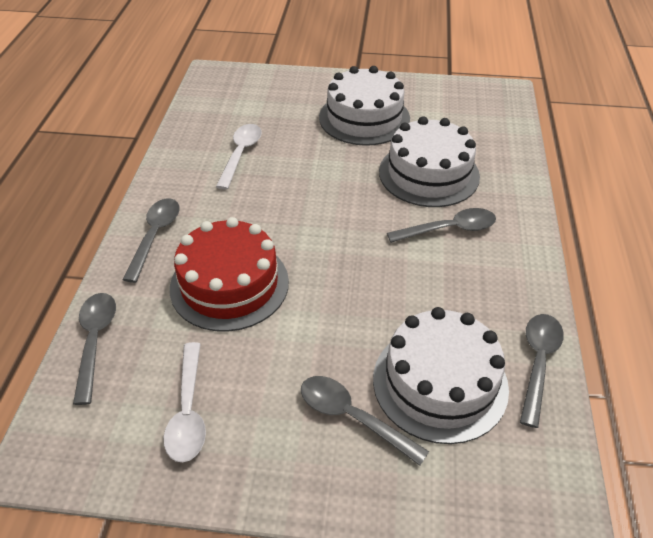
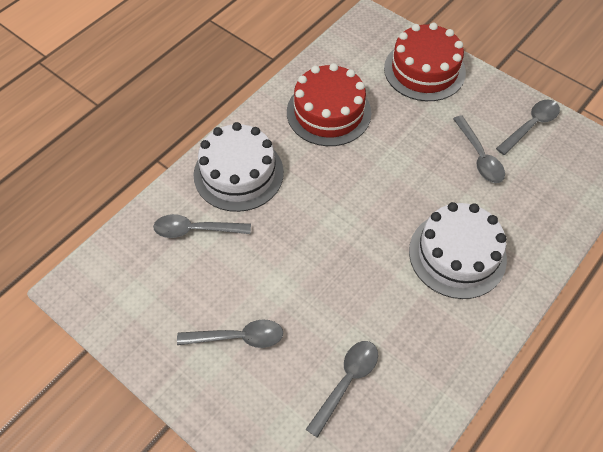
red cake: 1 -> 2
white cake: 3 -> 2
white spoon: 2 -> 0

